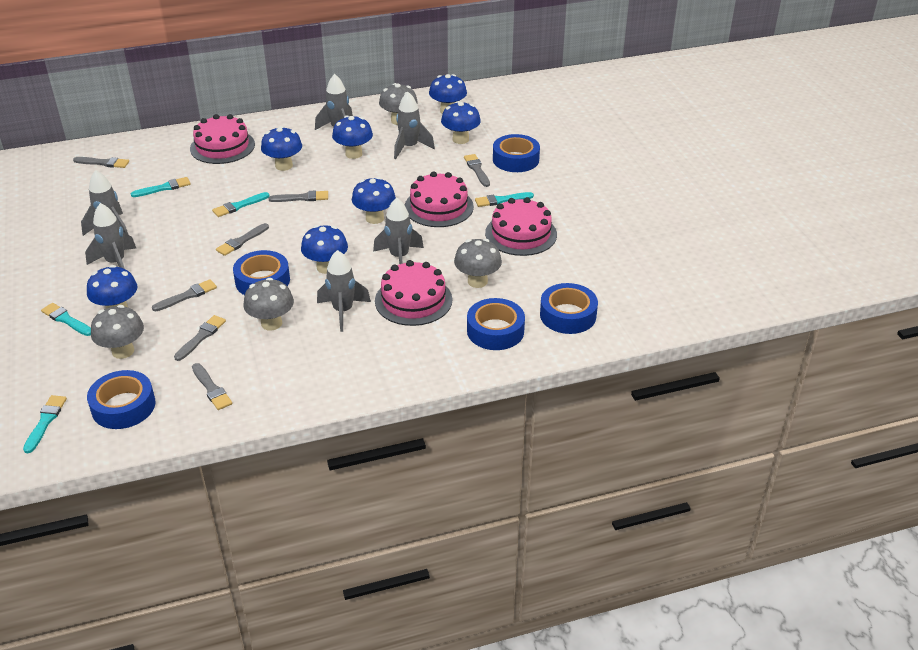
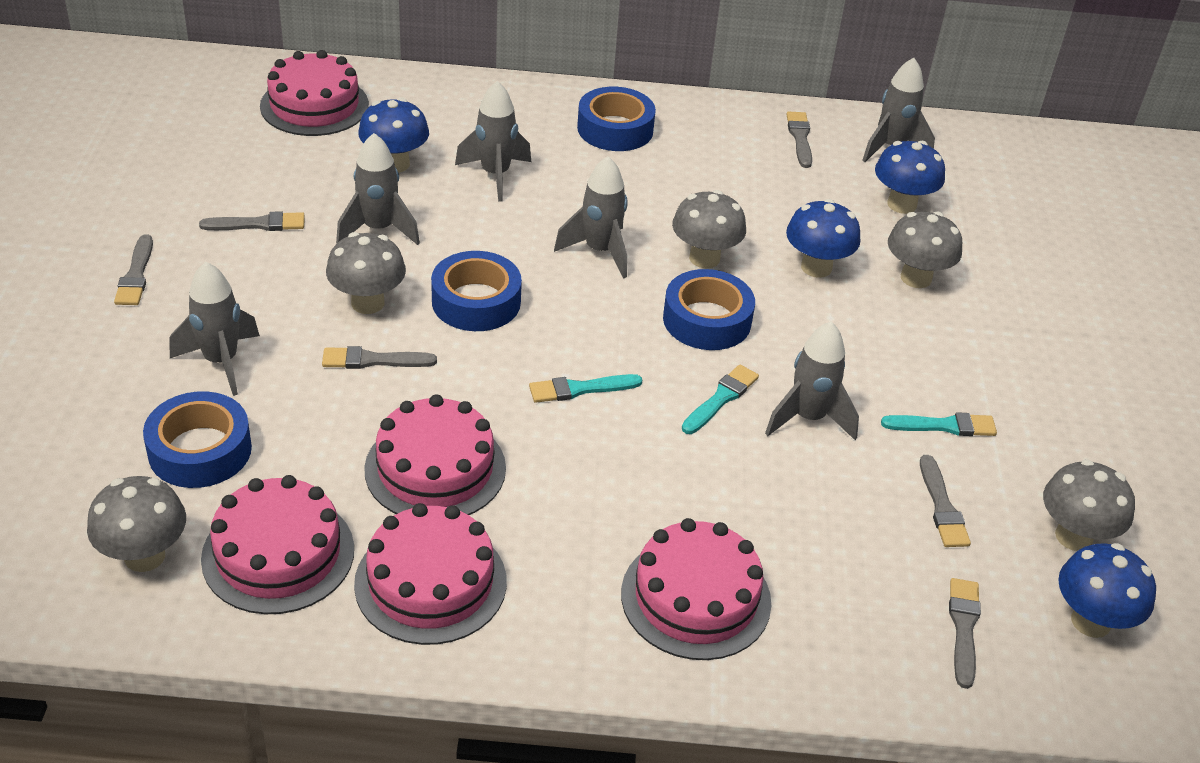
blue mushroom: 7 -> 4
blue tape: 5 -> 4
grey brush: 7 -> 6
grey mushroom: 4 -> 5
pink cake: 4 -> 5
turquoise brush: 5 -> 3

